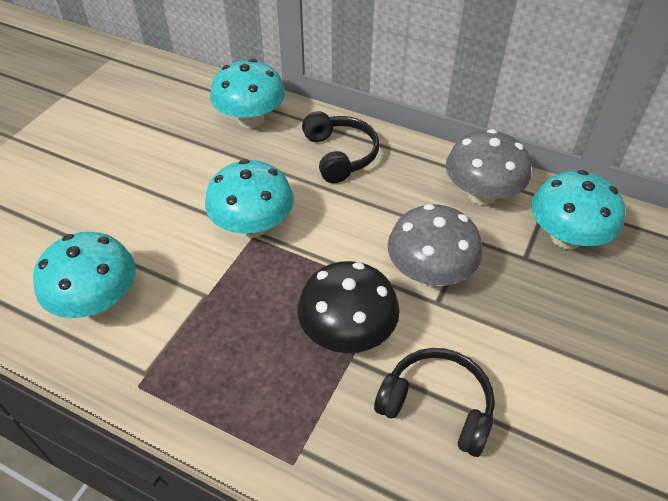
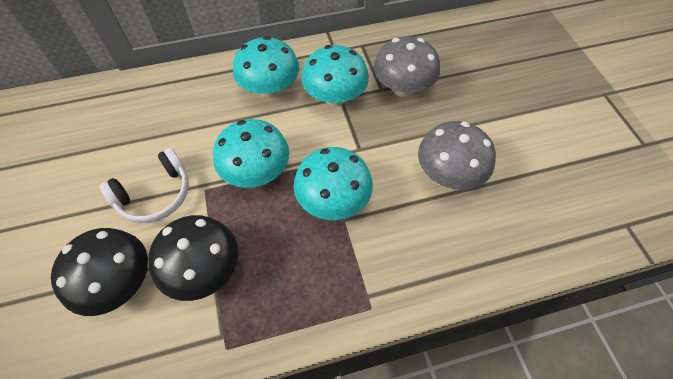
black headphones: 2 -> 0
black mushroom: 1 -> 2
white headphones: 0 -> 1

